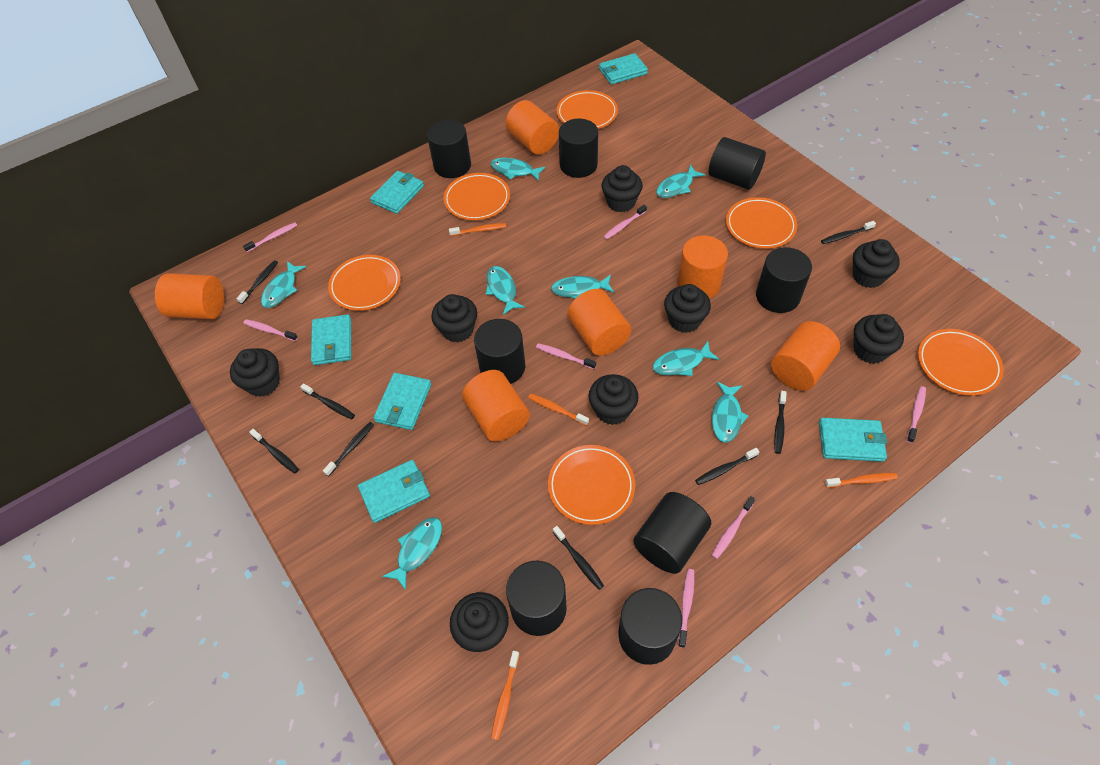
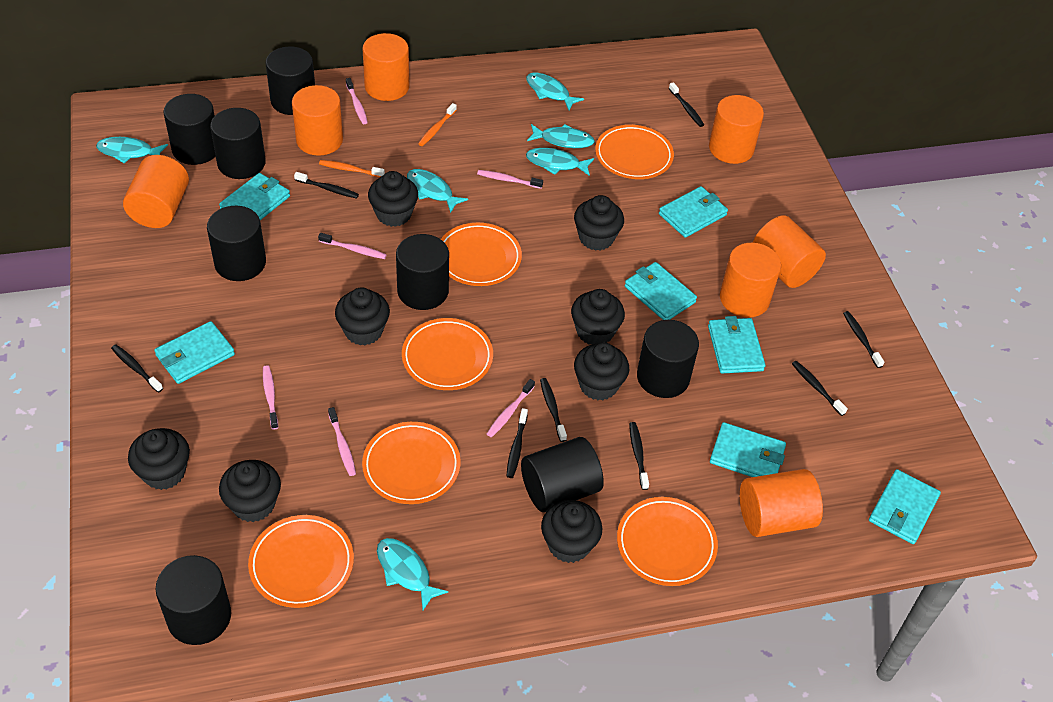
orange cylinder: 6 -> 7
orange toothbrush: 4 -> 2
pink toothbrush: 7 -> 6
turquoise fish: 8 -> 6
turquoise wallet: 6 -> 7

